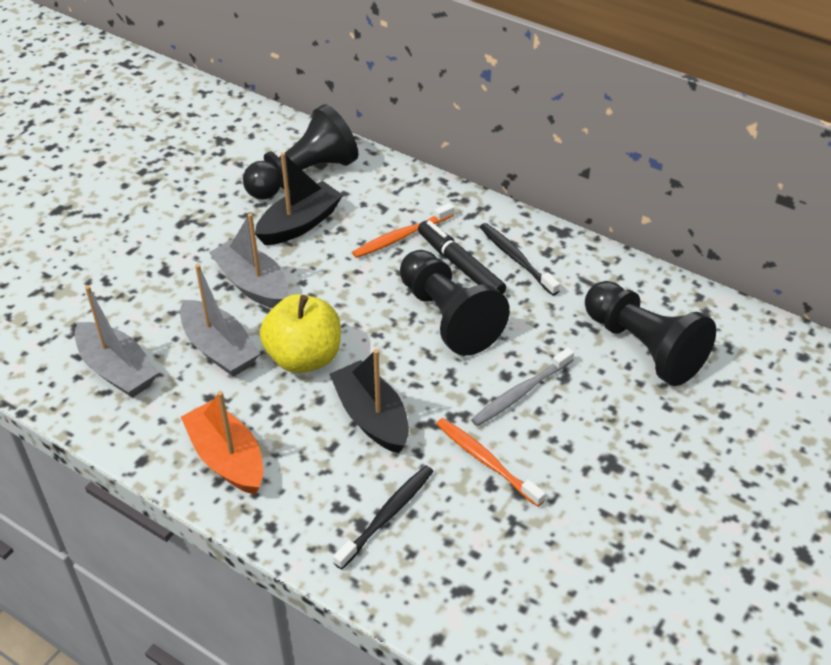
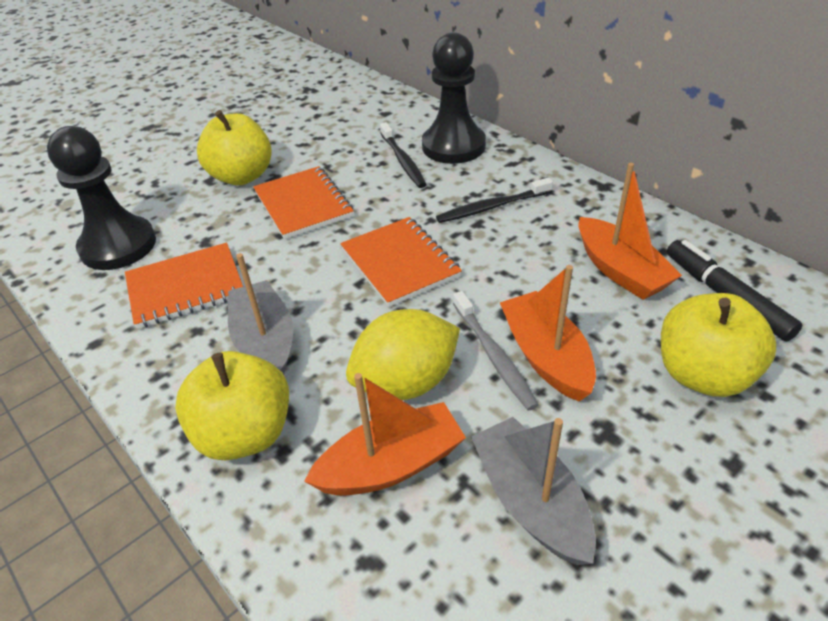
black boat: 2 -> 0
black pawn: 3 -> 2
grey boat: 3 -> 2
orange boat: 1 -> 3
orange notebook: 0 -> 3
orange toothbrush: 2 -> 0
yellow apple: 1 -> 3
yellow lemon: 0 -> 1

